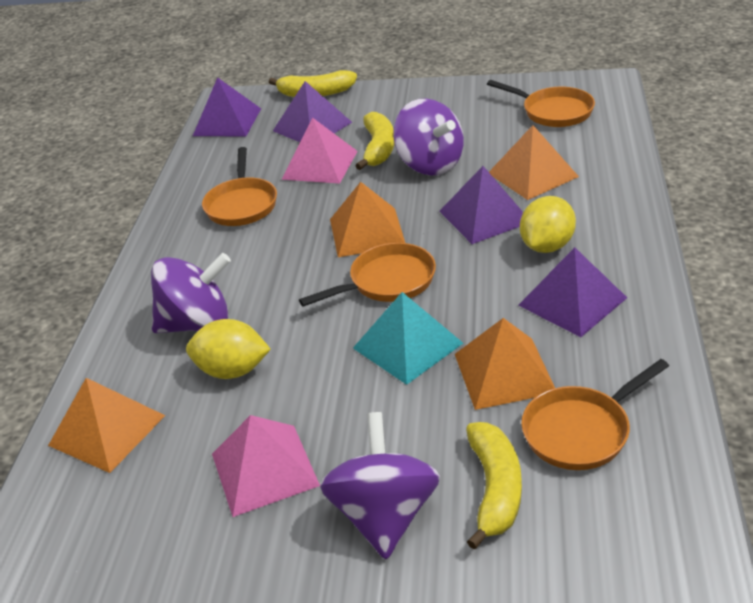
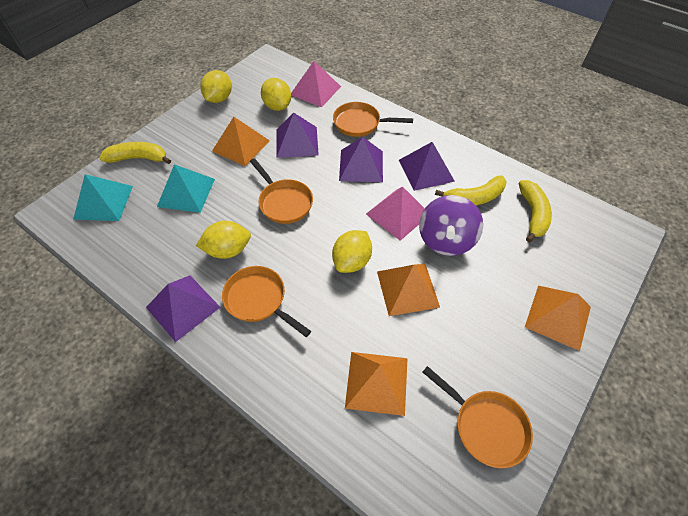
purple spinning top: 3 -> 1
turquoise pyramid: 1 -> 2
yellow lemon: 2 -> 4

